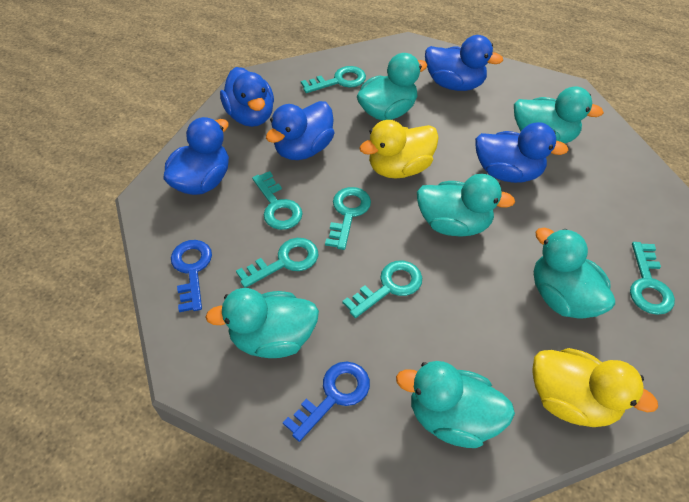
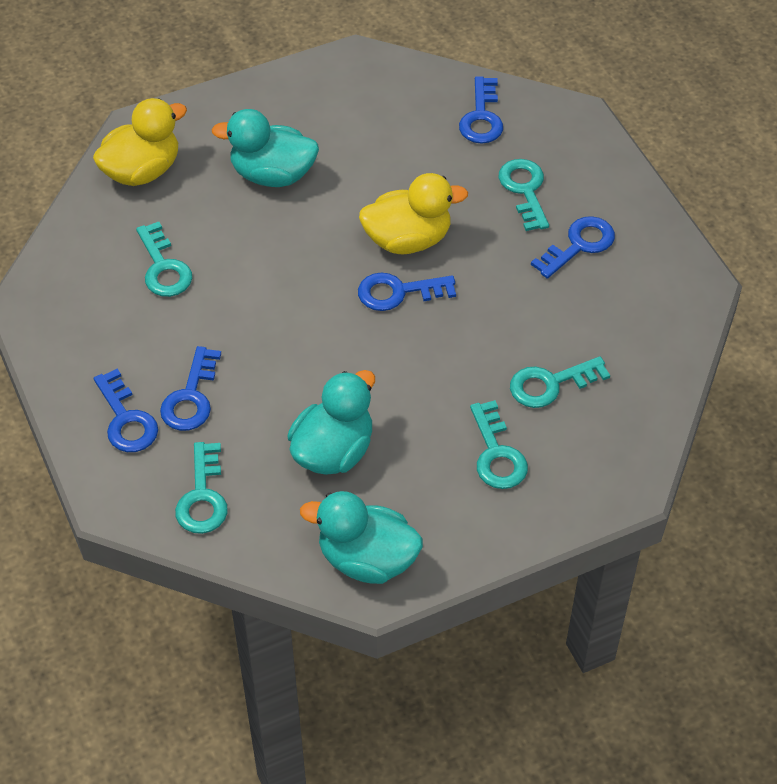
blue duck: 5 -> 0
blue key: 2 -> 5
turquoise duck: 6 -> 3
turquoise key: 6 -> 5

